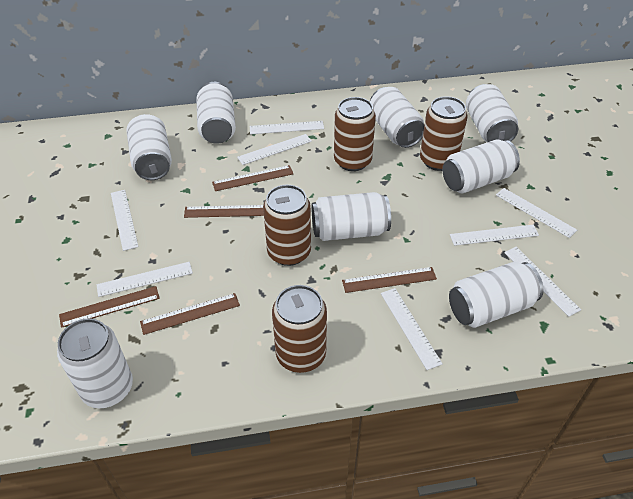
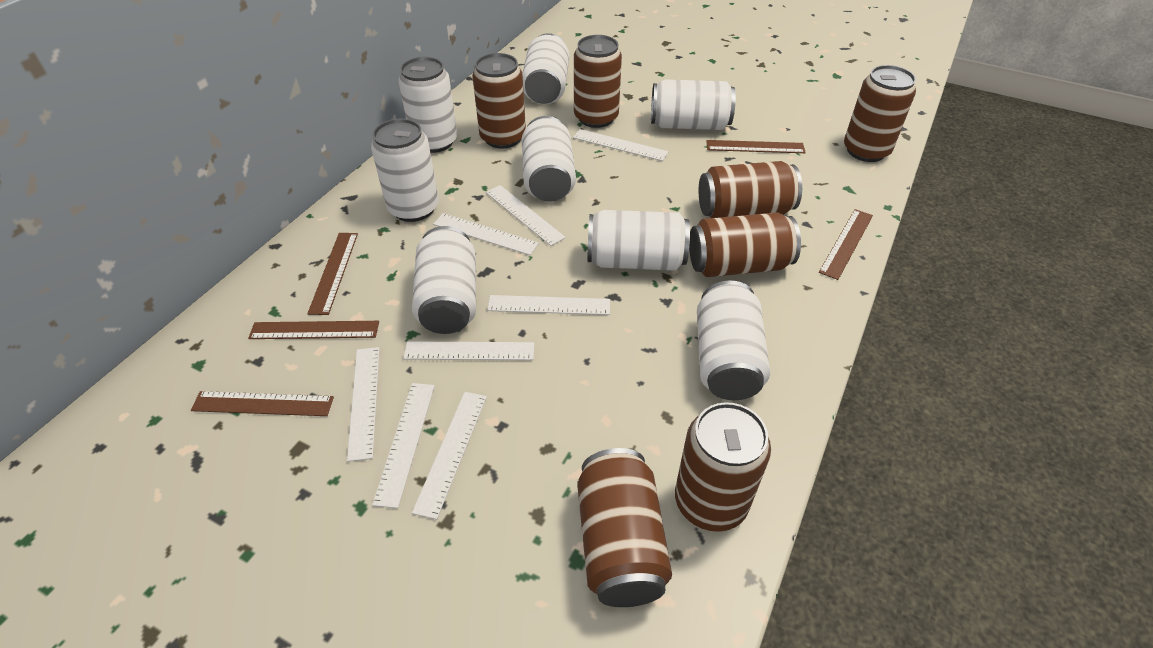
brown can: 4 -> 7

